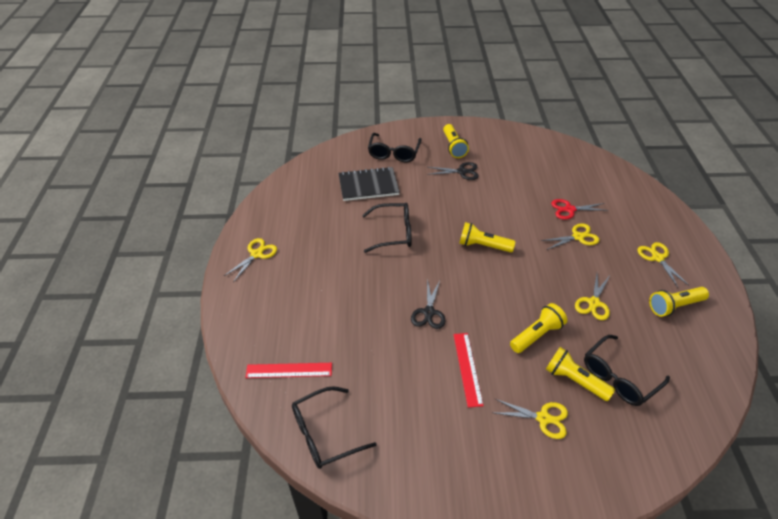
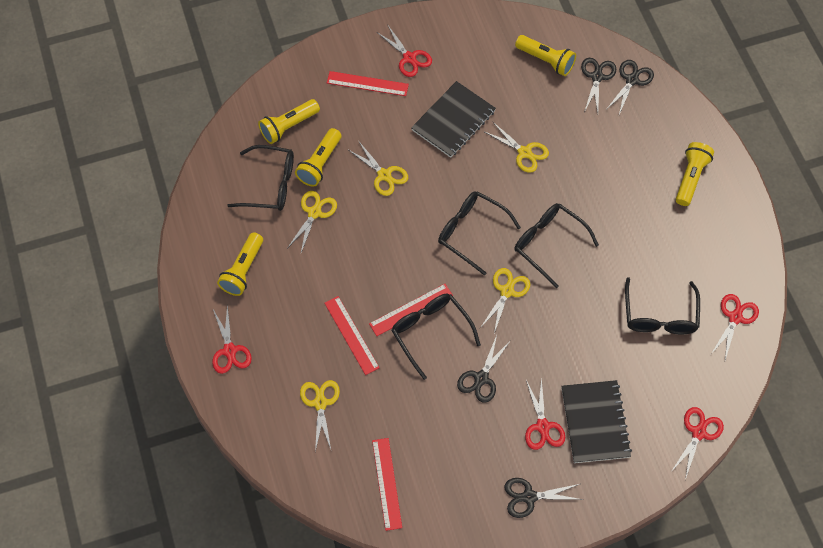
black glasses: 4 -> 5
black notebook: 1 -> 2
black scissors: 2 -> 4
red ruler: 2 -> 4
red scissors: 1 -> 5

